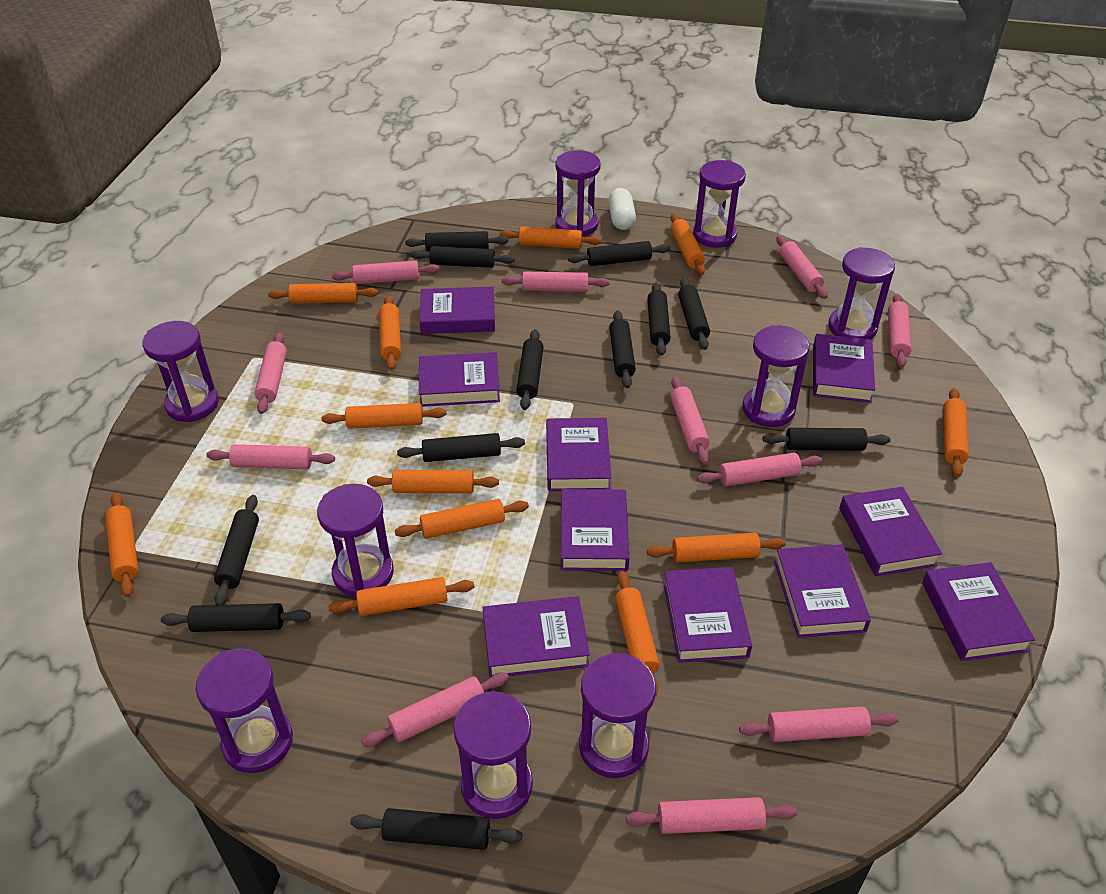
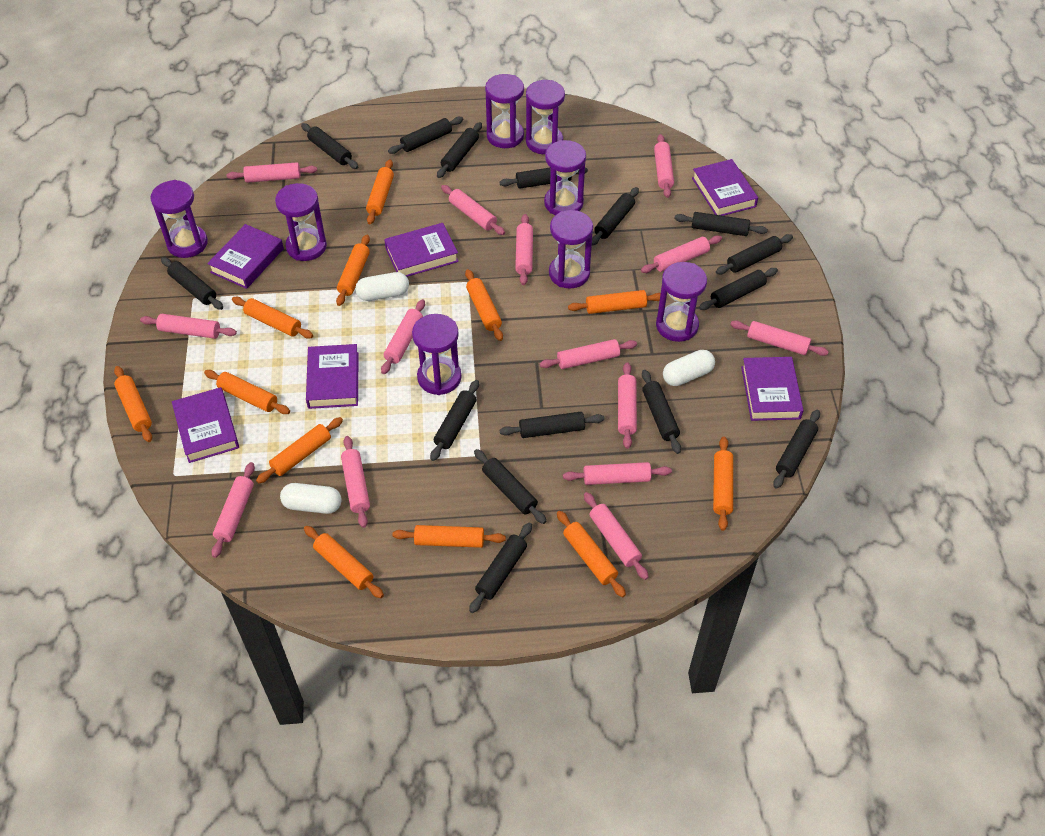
black rolling pin: 12 -> 15
pink rolling pin: 11 -> 14
purple book: 10 -> 6
purple hourglass: 9 -> 8
white capsule: 1 -> 3

